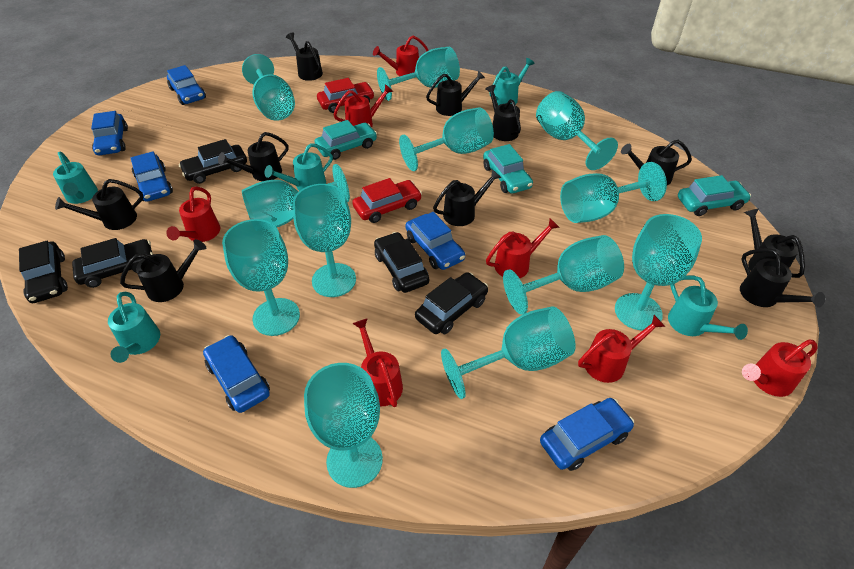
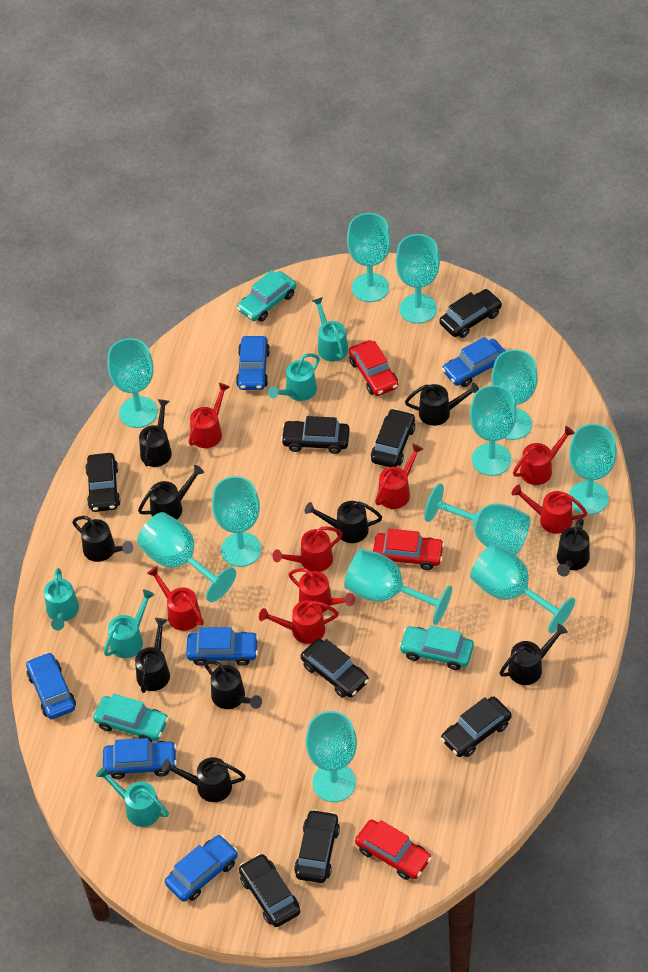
black car: 5 -> 8
red car: 2 -> 3
red watering can: 7 -> 8

